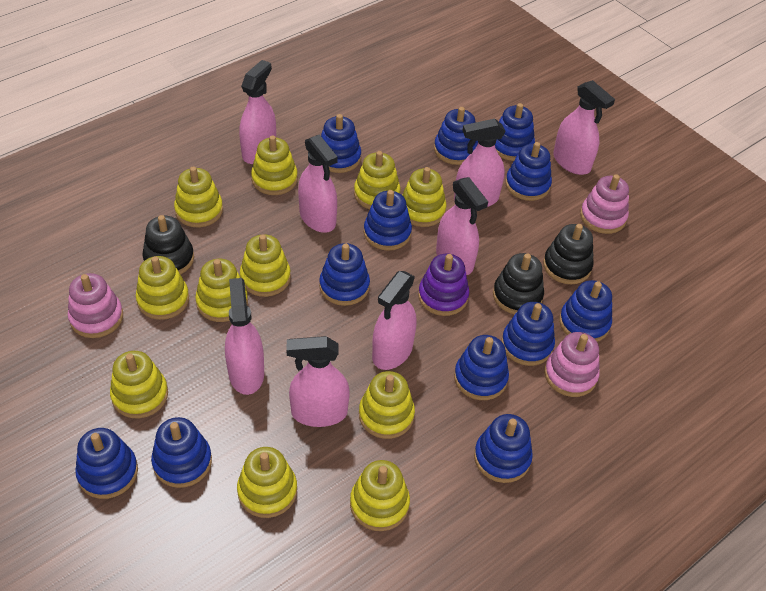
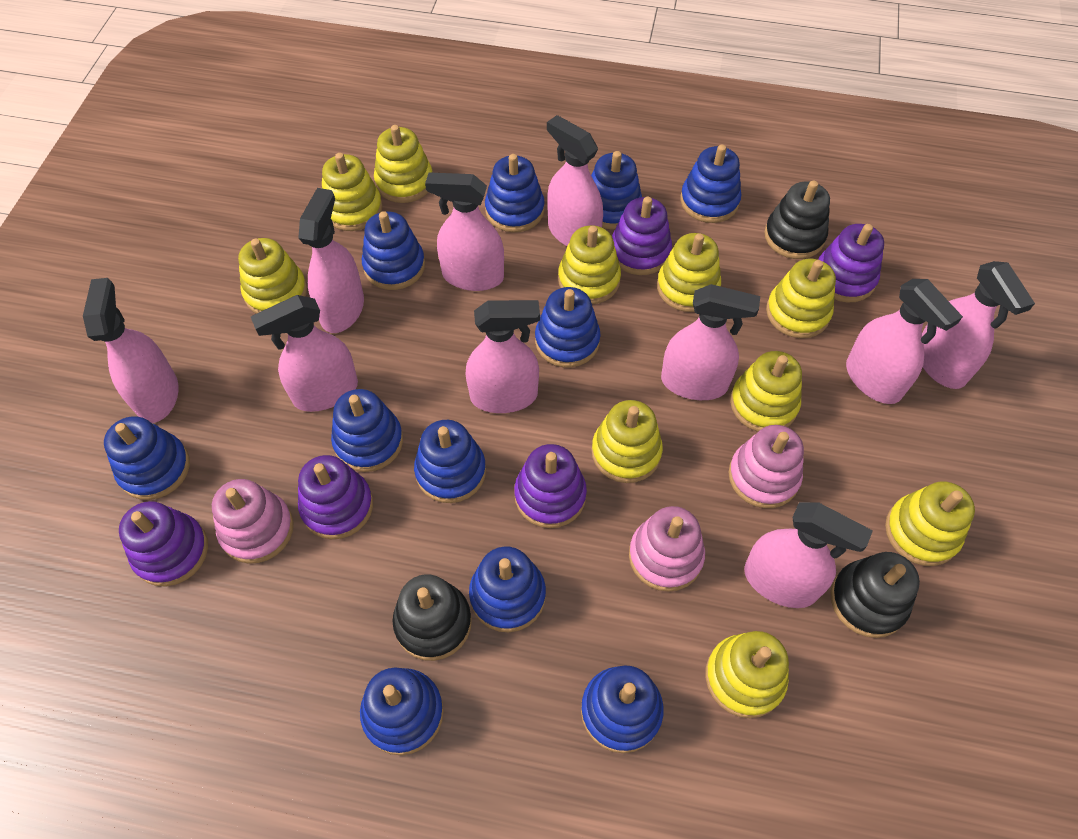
blue stacking toy: 12 -> 11
pink spray bottle: 8 -> 10
purple stacking toy: 1 -> 5
yellow stacking toy: 11 -> 10

